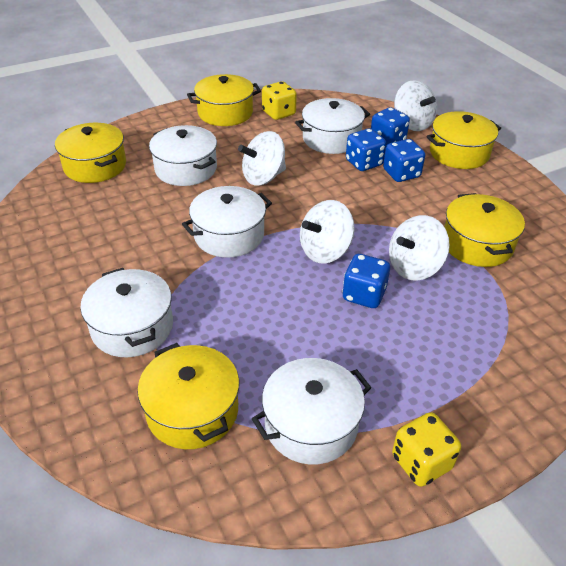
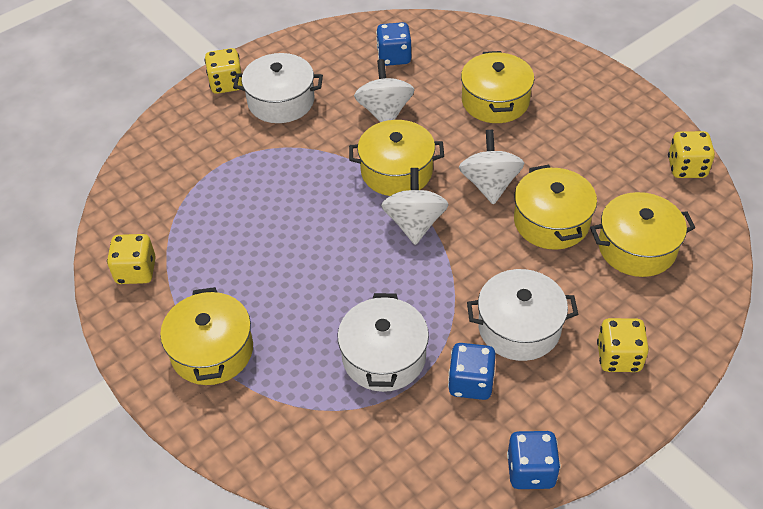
blue dice: 4 -> 3
white pot: 5 -> 3
white spinning top: 4 -> 3
yellow dice: 2 -> 4

